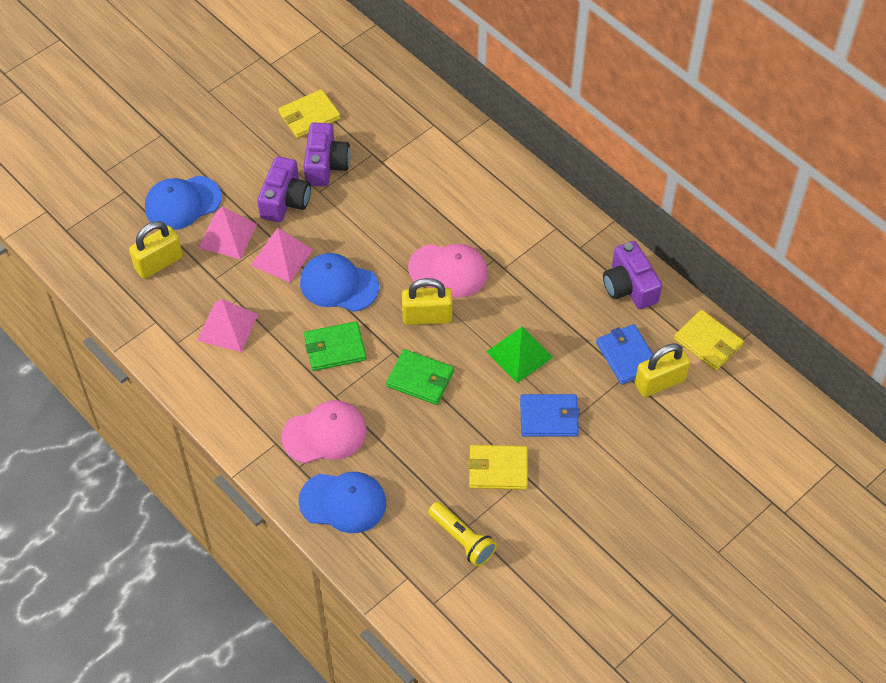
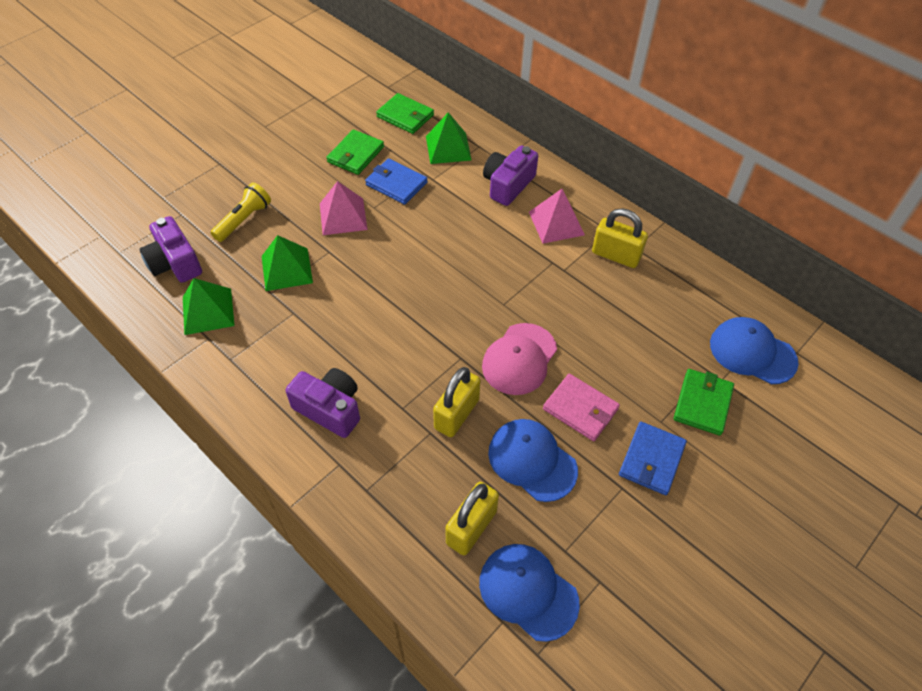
green pyramid: 1 -> 3
green wallet: 2 -> 3
pink cap: 2 -> 1
pink pyramid: 3 -> 2
pink wallet: 0 -> 1
yellow wallet: 3 -> 0

